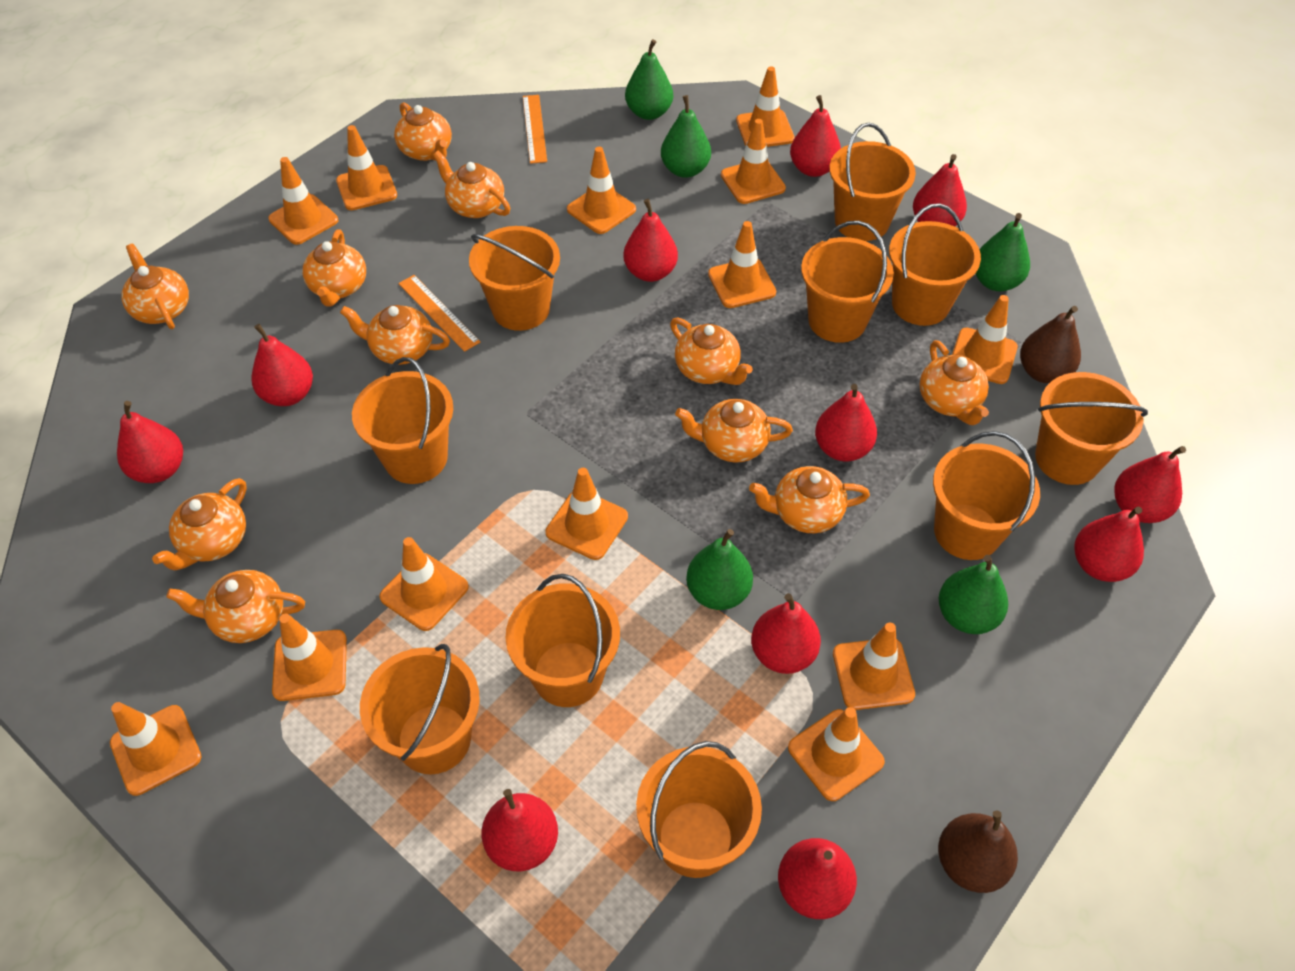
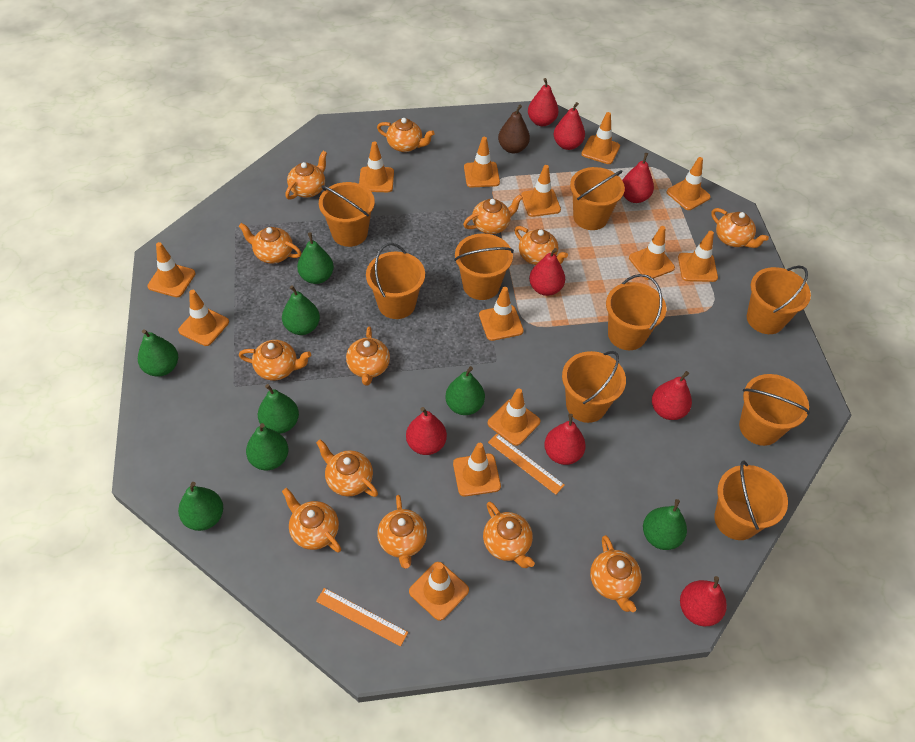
brown pear: 2 -> 1
green pear: 5 -> 8
orange bucket: 10 -> 9
orange teapot: 11 -> 13
red pear: 11 -> 8

